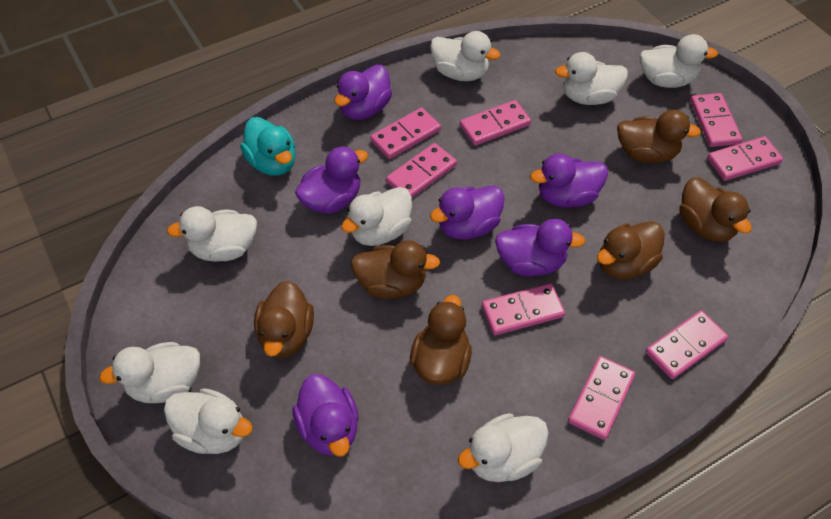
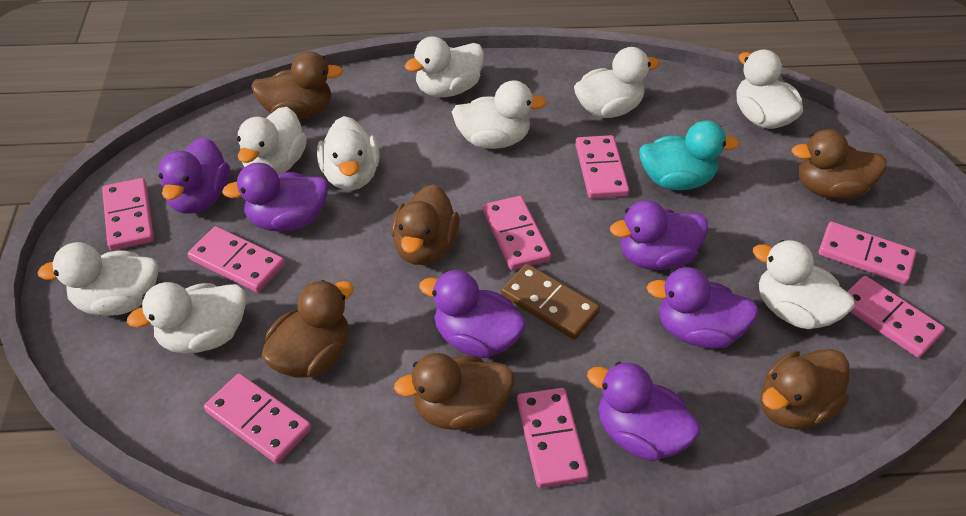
brown domino: 0 -> 1
white duck: 8 -> 9

